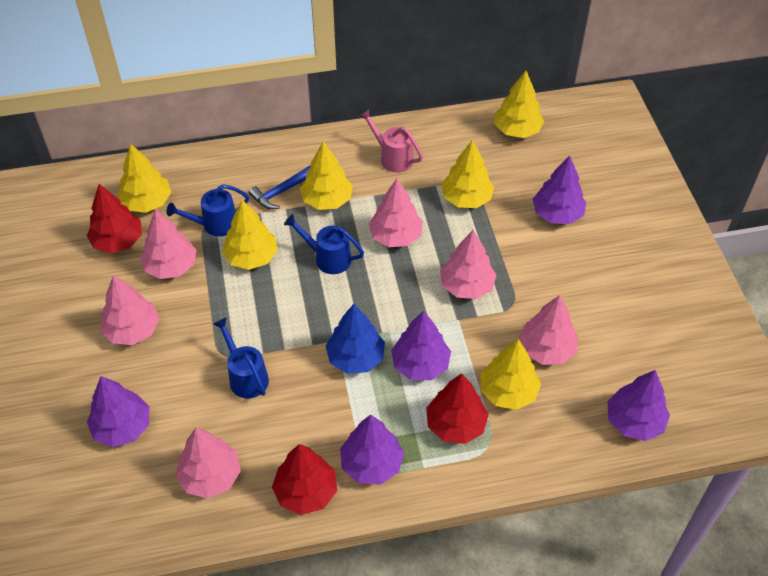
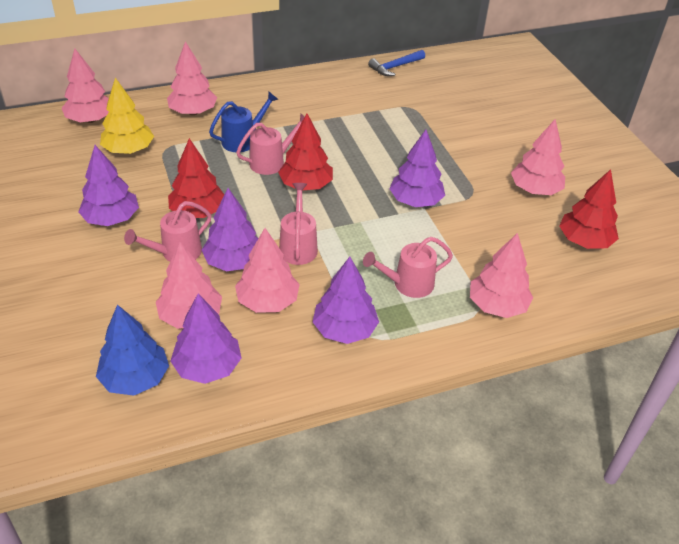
blue watering can: 3 -> 1
pink watering can: 1 -> 4
yellow tree: 6 -> 1

